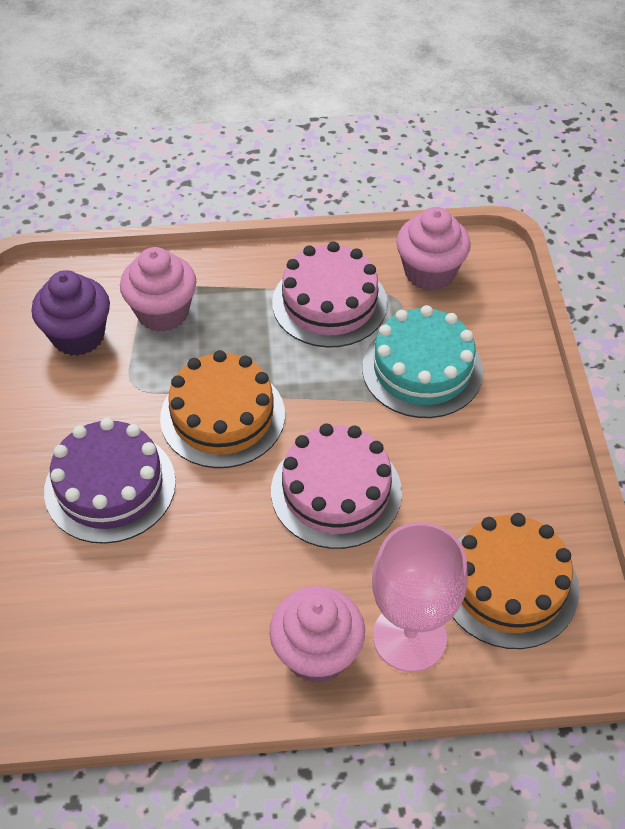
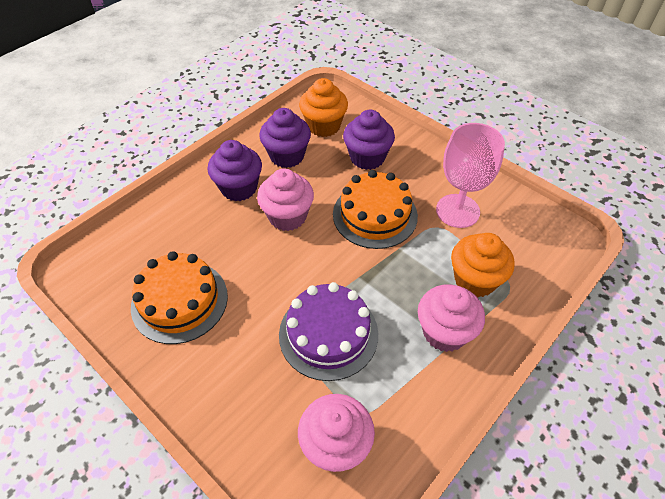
orange cupcake: 0 -> 2
pink cake: 2 -> 0
purple cupcake: 1 -> 3
turquoise cake: 1 -> 0

